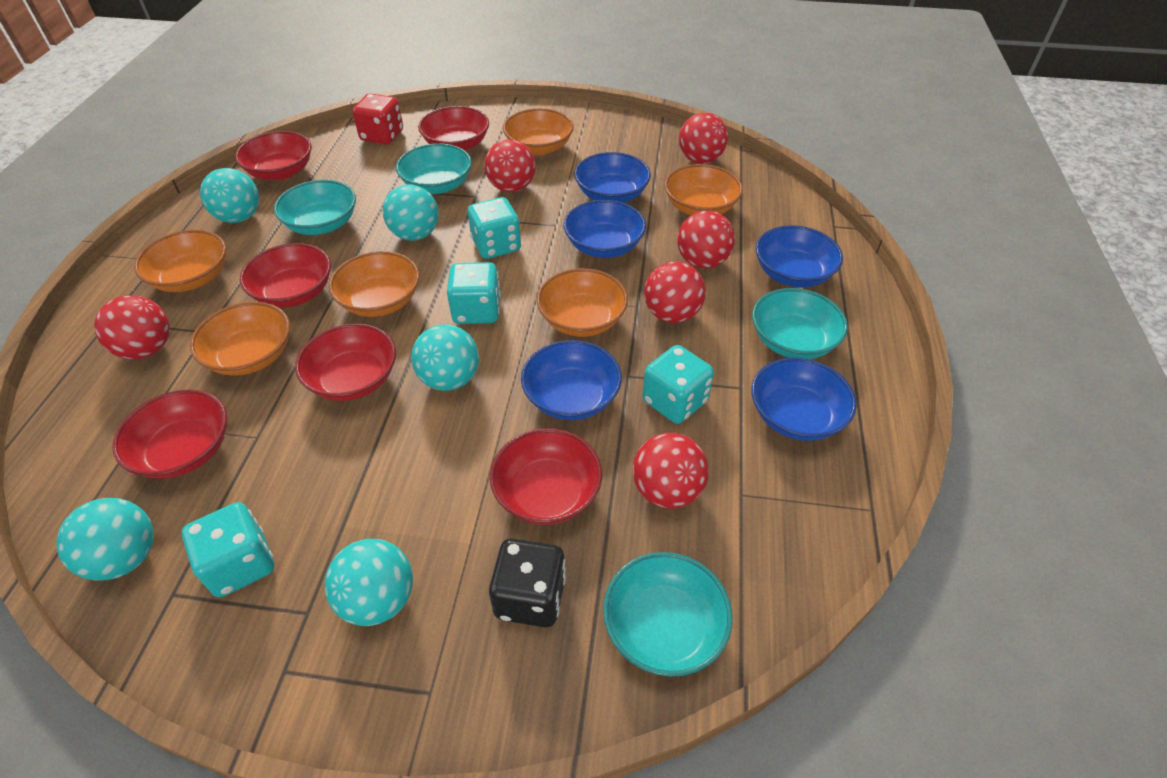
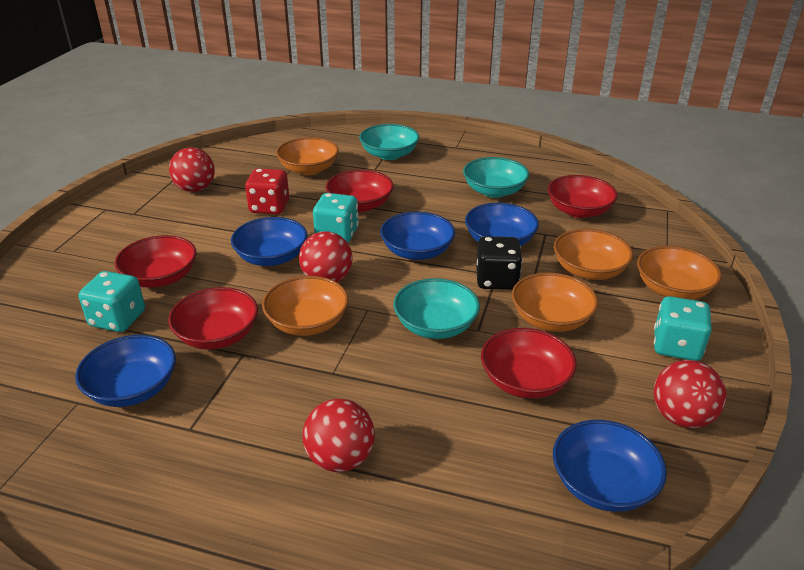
orange bowl: 6 -> 5
red ball: 6 -> 4
red bowl: 6 -> 5
turquoise ball: 5 -> 0
turquoise bowl: 4 -> 3
turquoise dice: 4 -> 3

